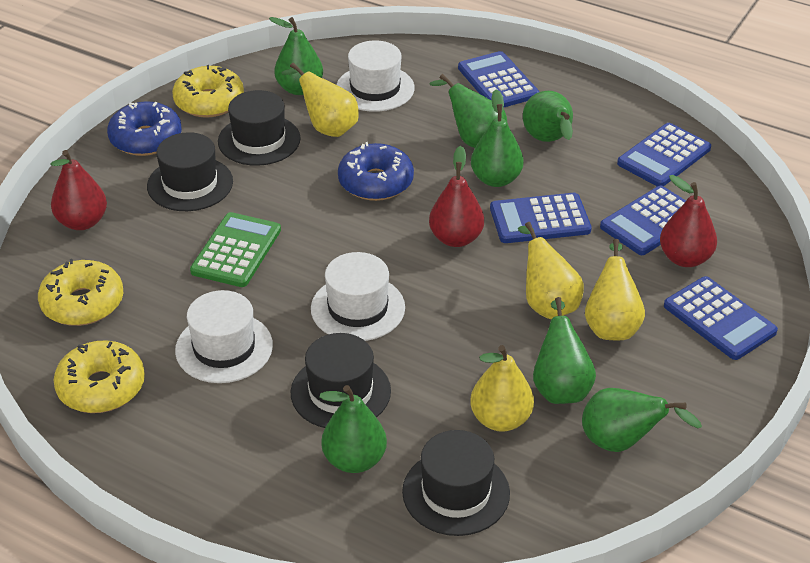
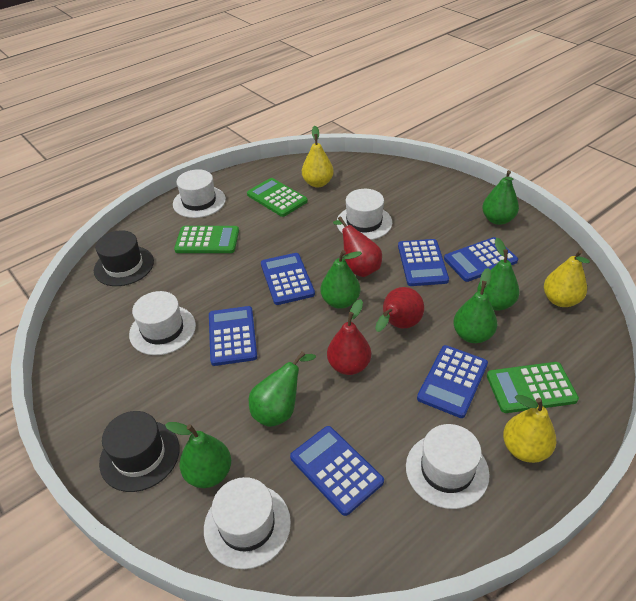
black hat: 4 -> 2
blue calculator: 5 -> 6
blue donut: 2 -> 0
green calculator: 1 -> 3
green pear: 7 -> 6
white hat: 3 -> 5
yellow donut: 3 -> 0
yellow pear: 4 -> 3

